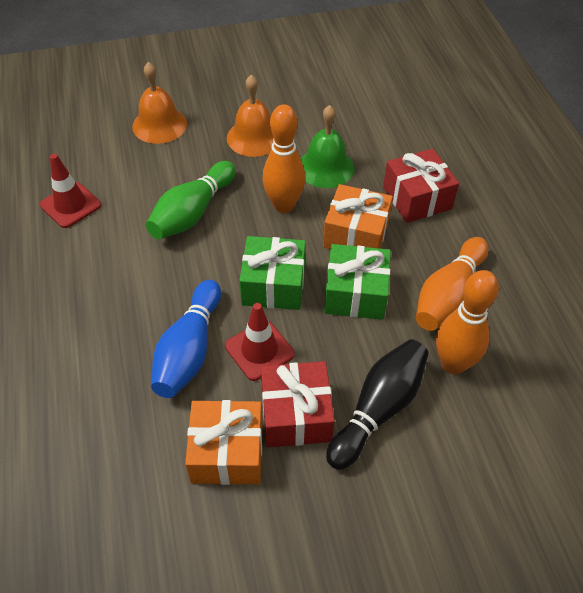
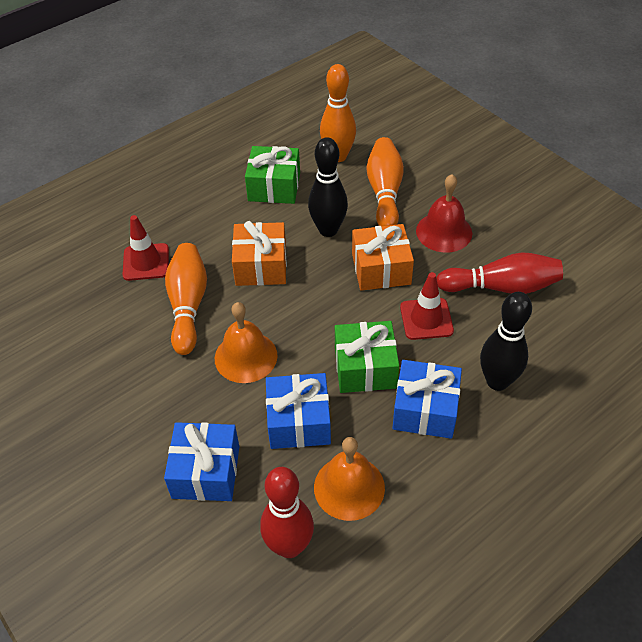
black bowling pin: 1 -> 2
blue bowling pin: 1 -> 0
blue gift: 0 -> 3
green bell: 1 -> 0
green bowling pin: 1 -> 0
red bell: 0 -> 1
red bowling pin: 0 -> 2
red gift: 2 -> 0

